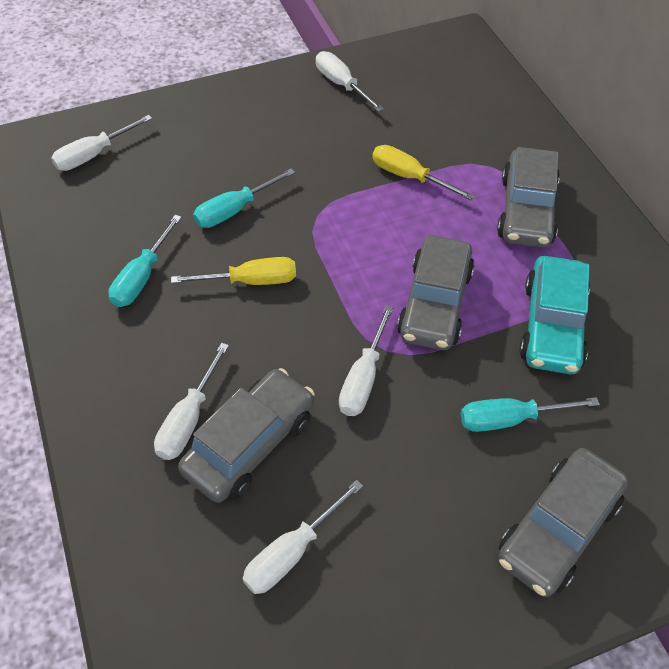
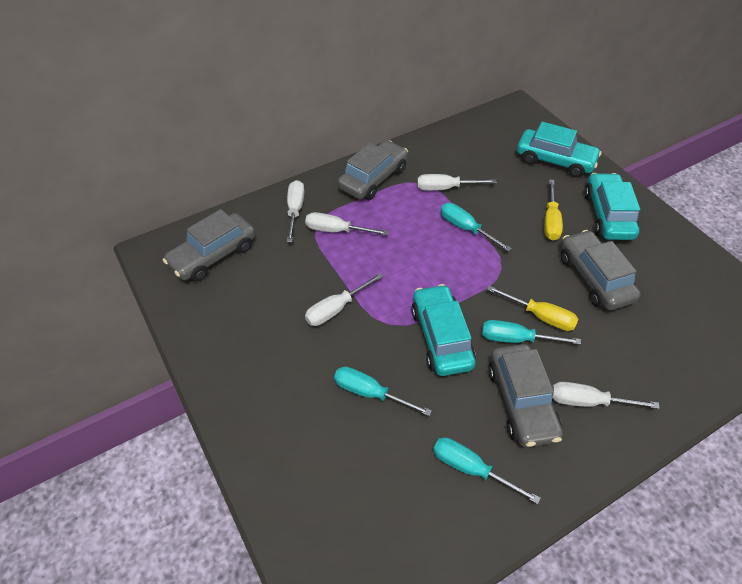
turquoise car: 1 -> 3
turquoise screwdriver: 3 -> 4

